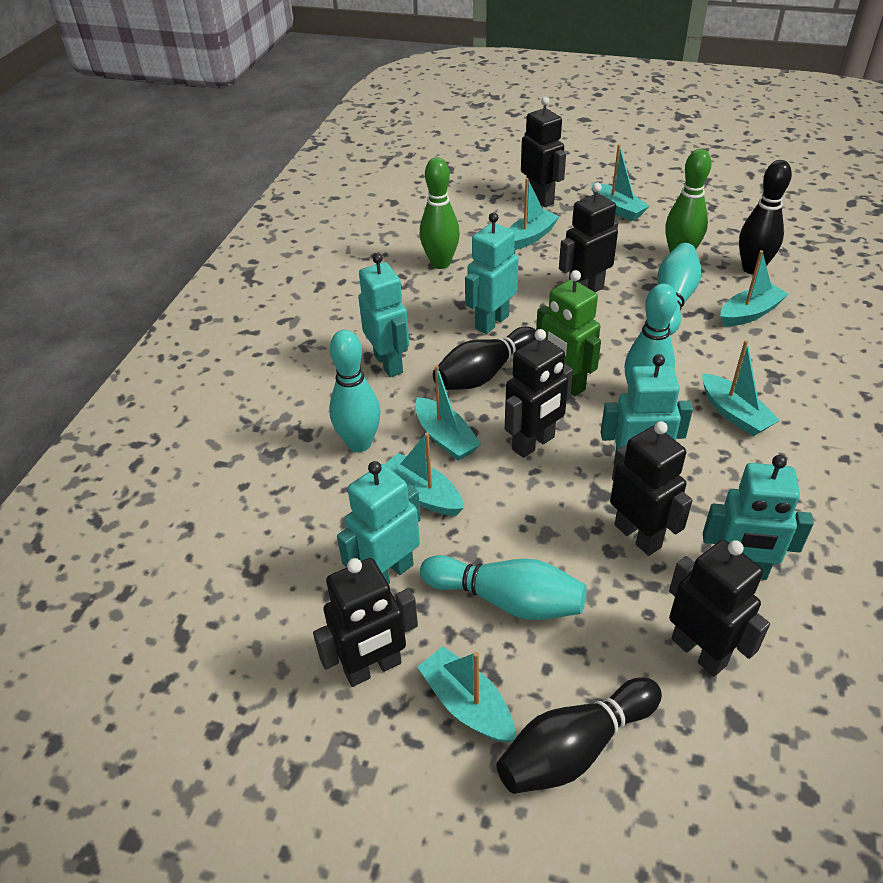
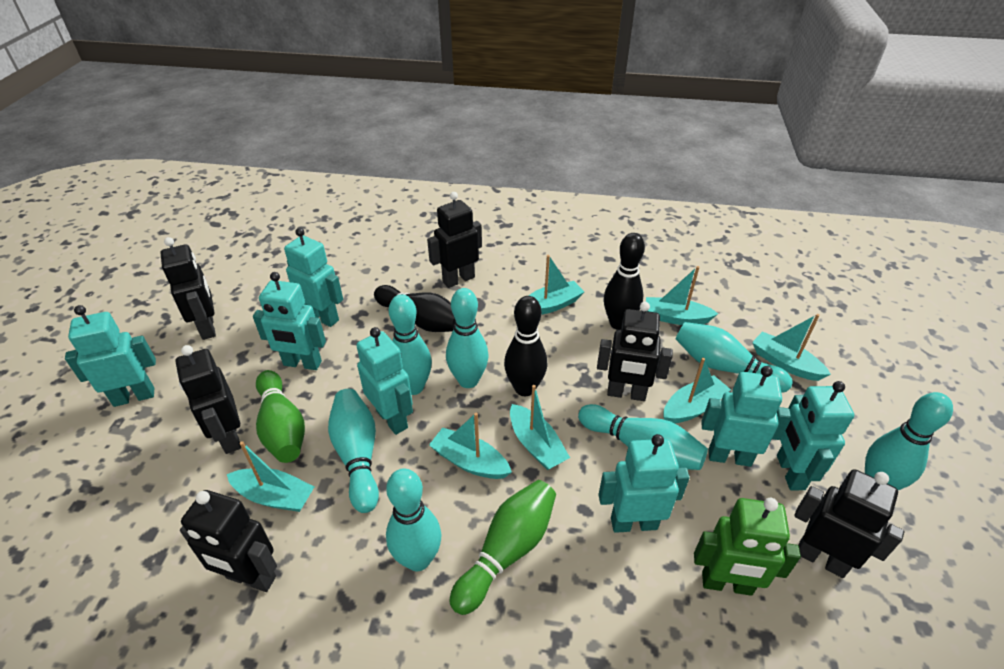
turquoise bowling pin: 4 -> 7
turquoise robot: 5 -> 7

